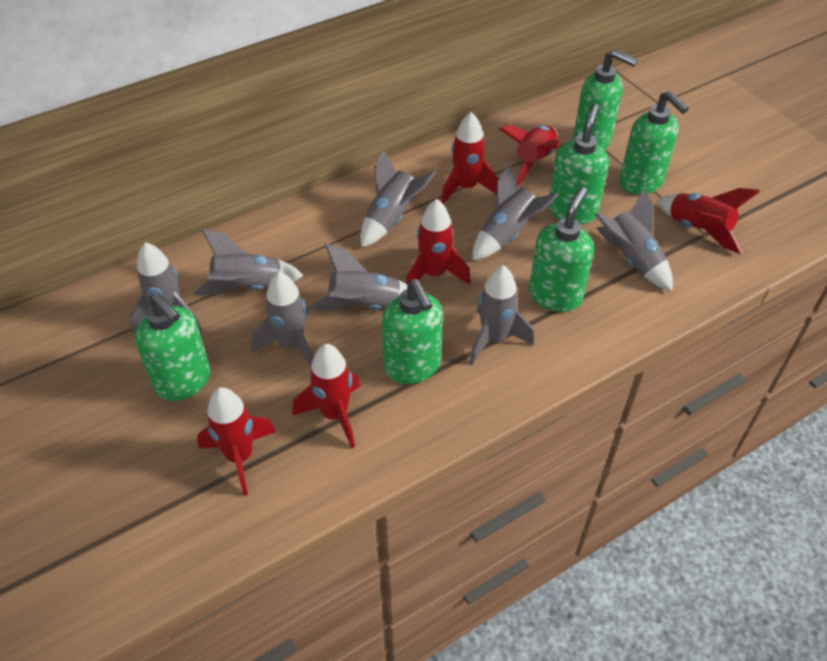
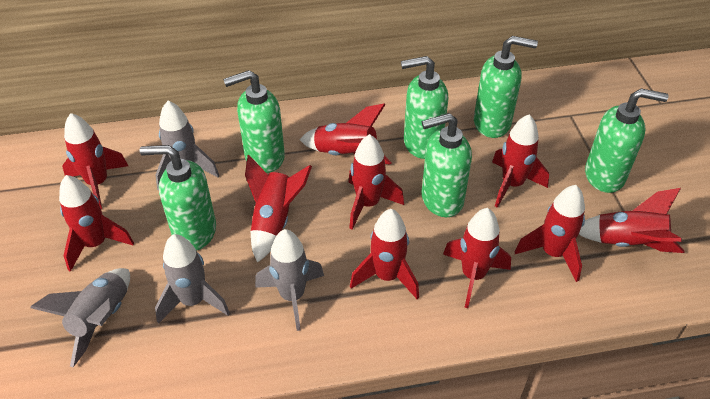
grey rocket: 8 -> 4
red rocket: 6 -> 10

